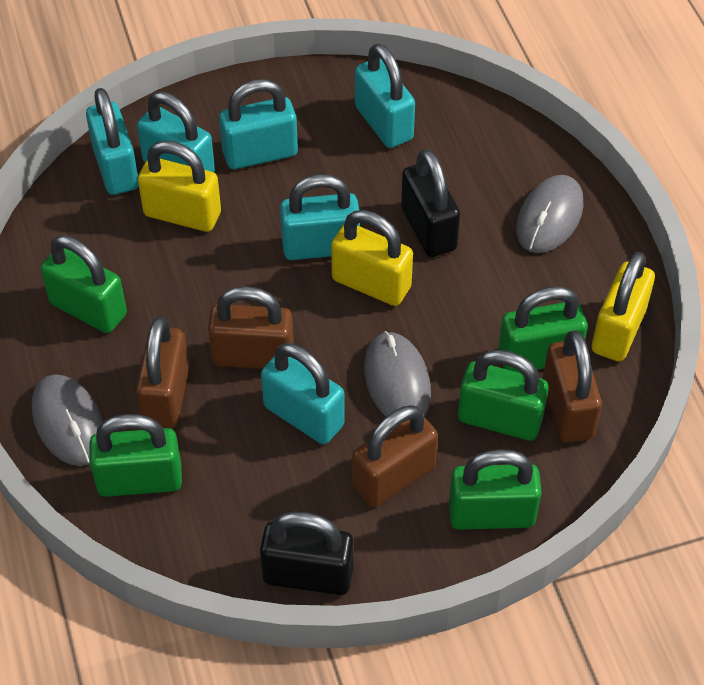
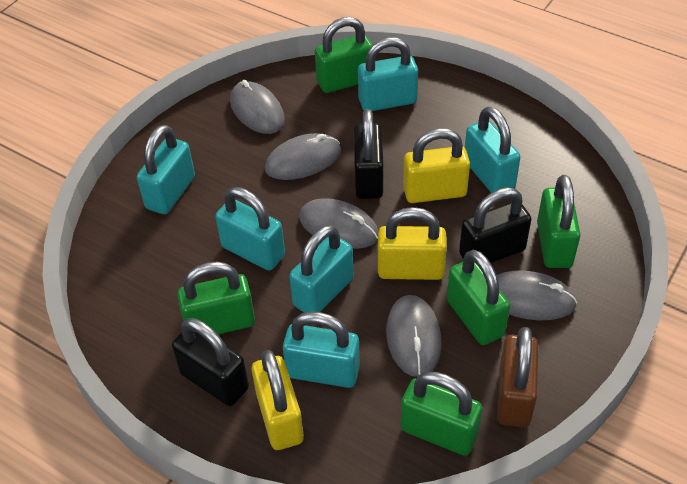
black padlock: 2 -> 3
brown padlock: 4 -> 1
grey mouse: 3 -> 5

